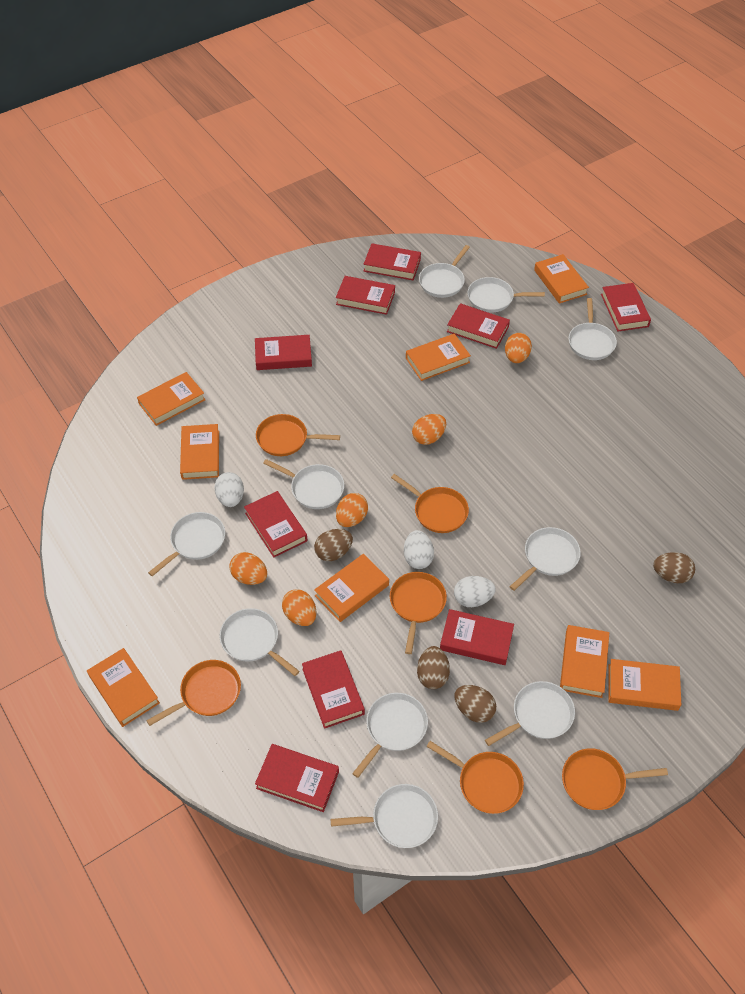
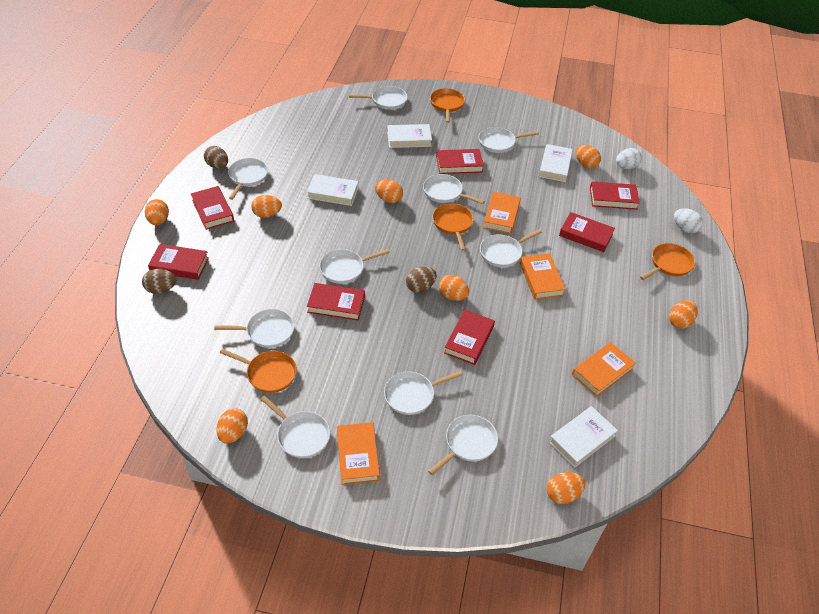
brown egg: 4 -> 3
orange book: 8 -> 4
orange egg: 5 -> 8
orange pan: 6 -> 4
red book: 9 -> 7
white book: 0 -> 4
white egg: 3 -> 2

